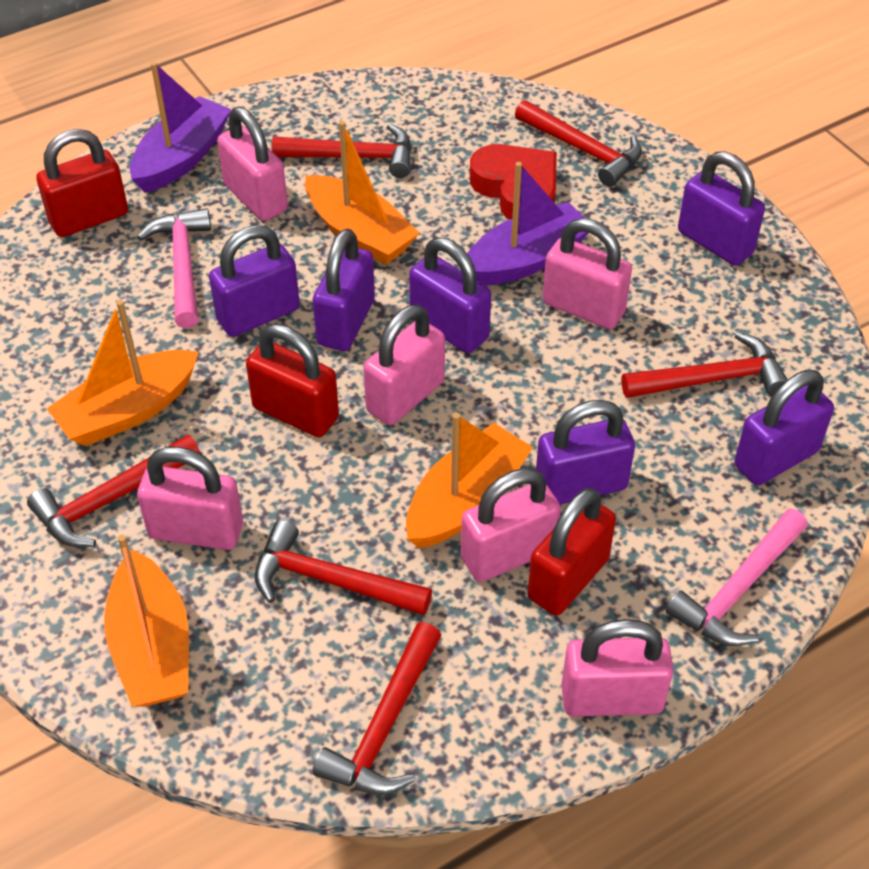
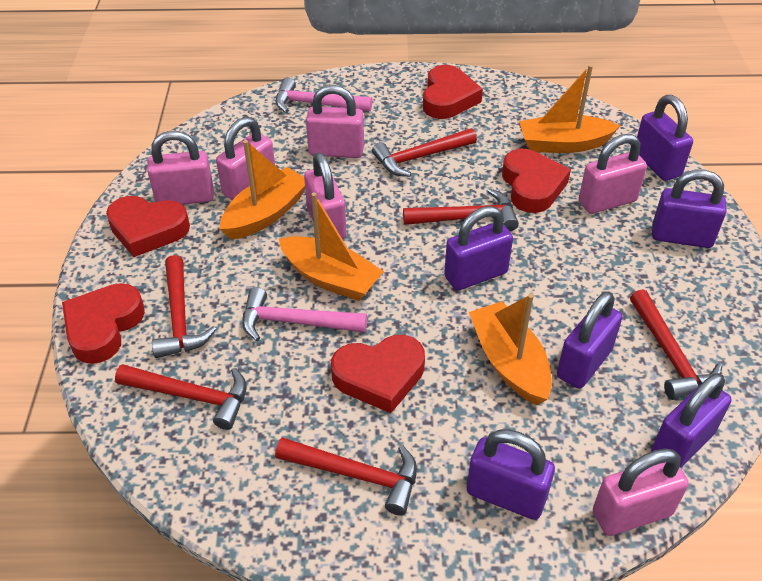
purple boat: 2 -> 0
red heart: 1 -> 5
red padlock: 3 -> 0

